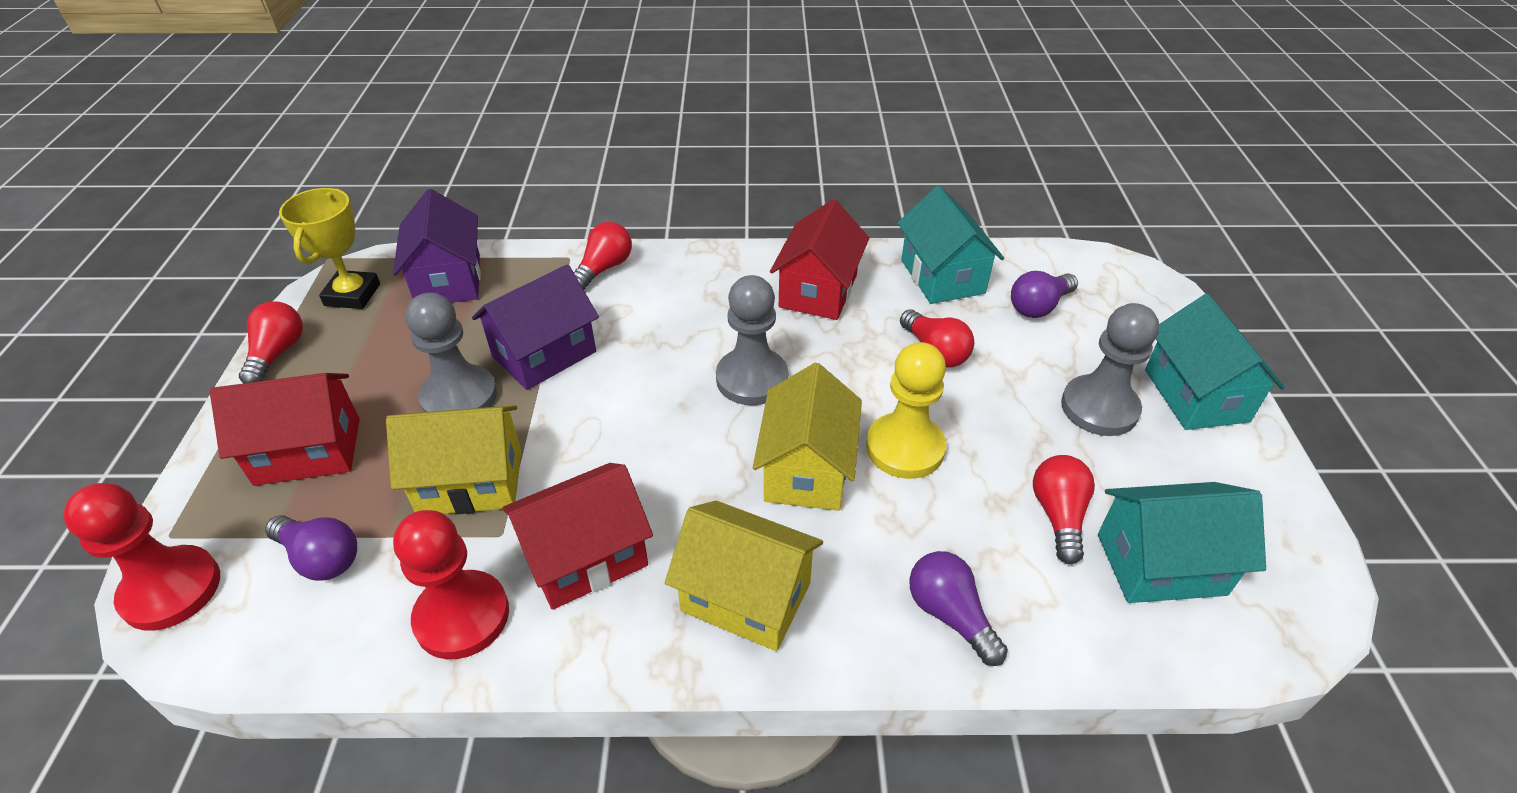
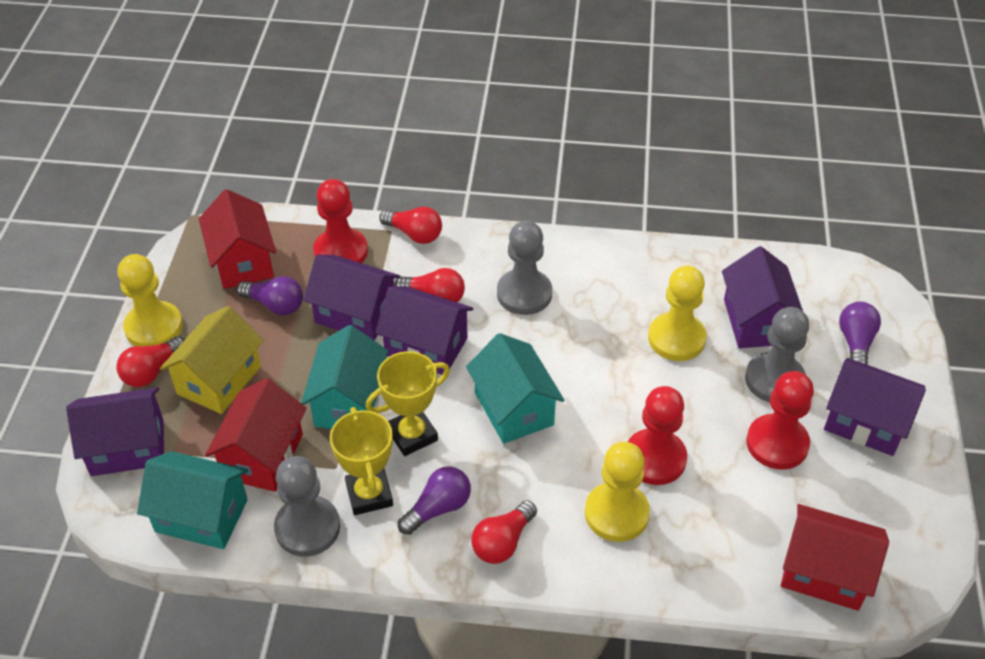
purple house: 2 -> 5
red pawn: 2 -> 3
yellow house: 3 -> 1
yellow pawn: 1 -> 3
yellow trophy: 1 -> 2

